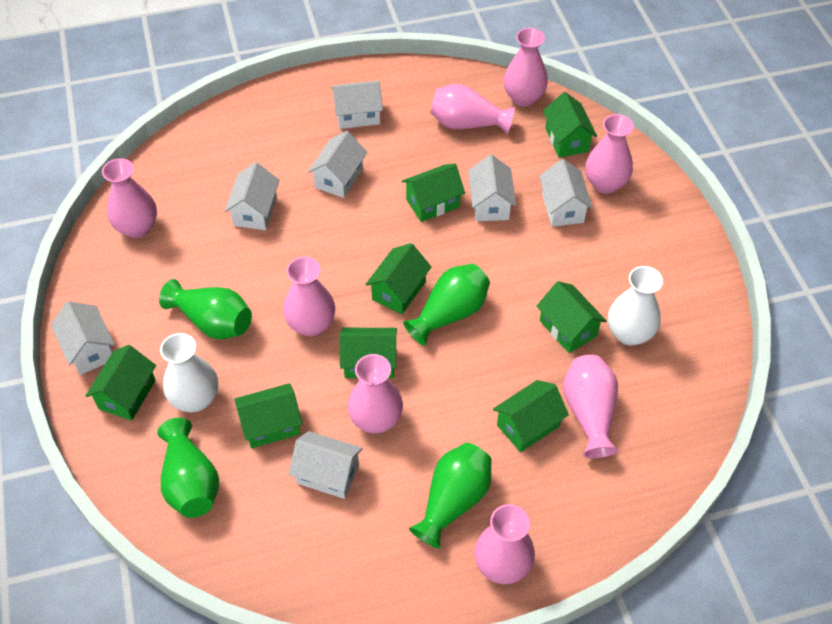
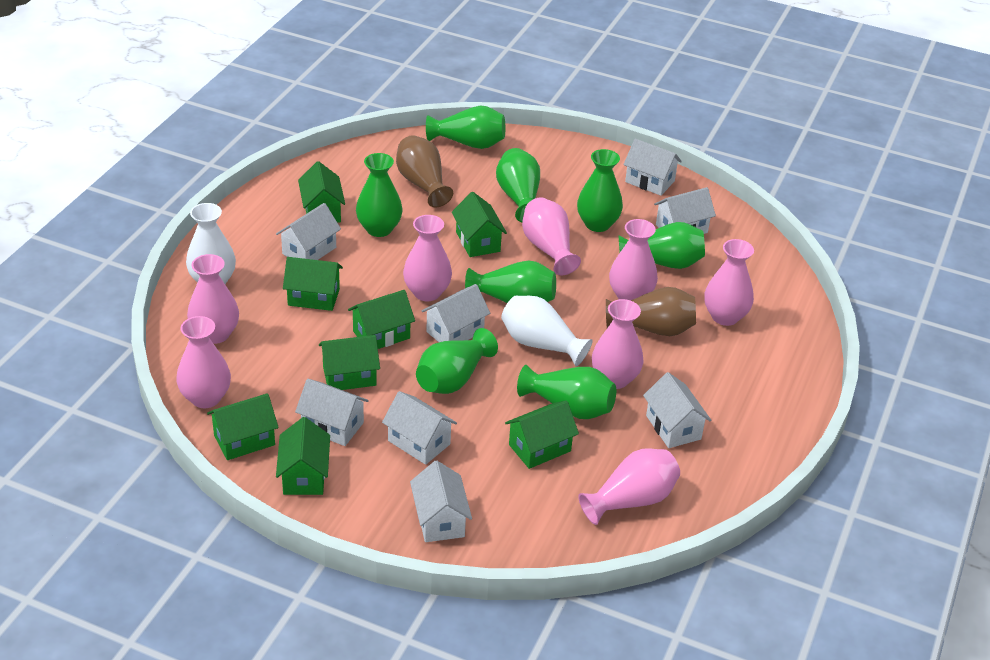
brown vase: 0 -> 2
green vase: 4 -> 8
white house: 7 -> 8

